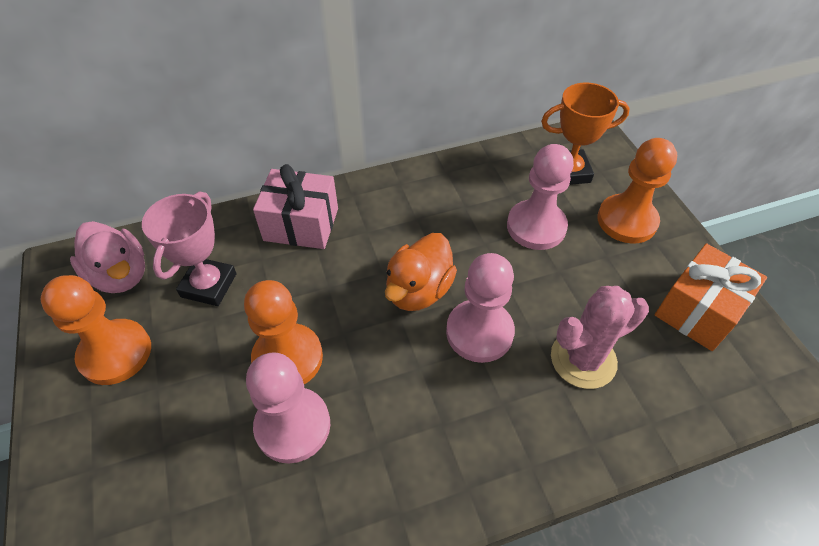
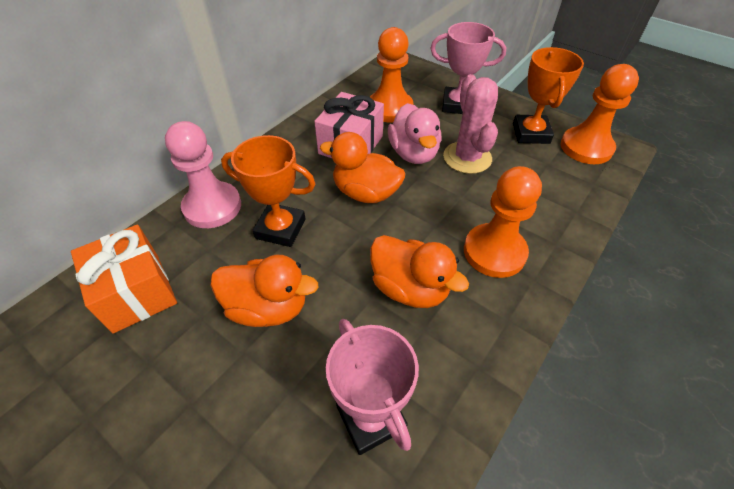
orange duck: 1 -> 3
orange trophy: 1 -> 2
pink pawn: 3 -> 1
pink trophy: 1 -> 2

